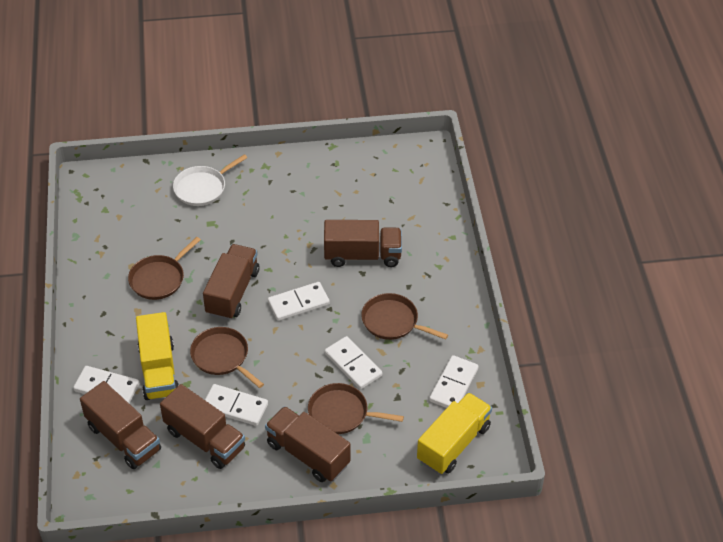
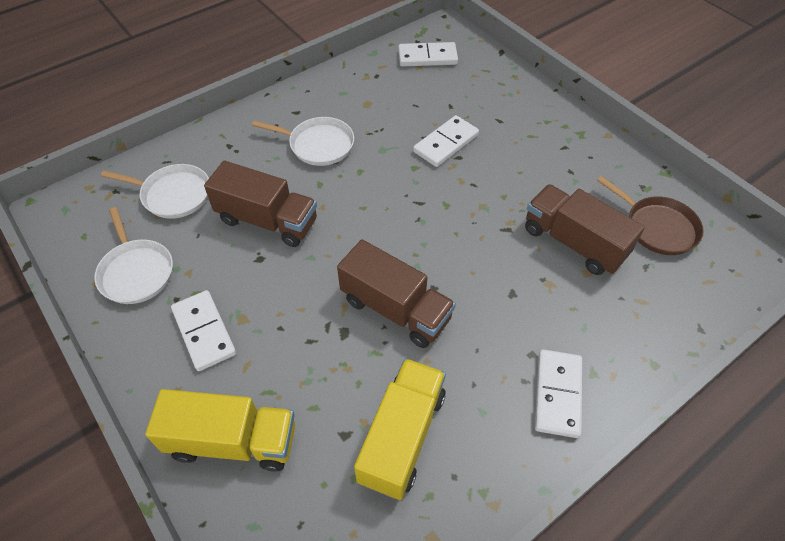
brown pan: 4 -> 1
brown truck: 5 -> 3
white domino: 5 -> 4
white pan: 1 -> 3

